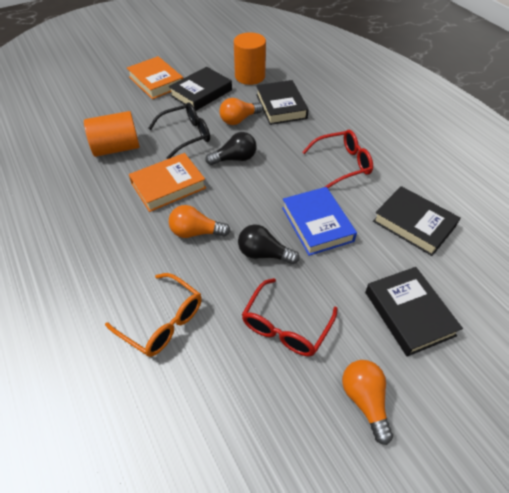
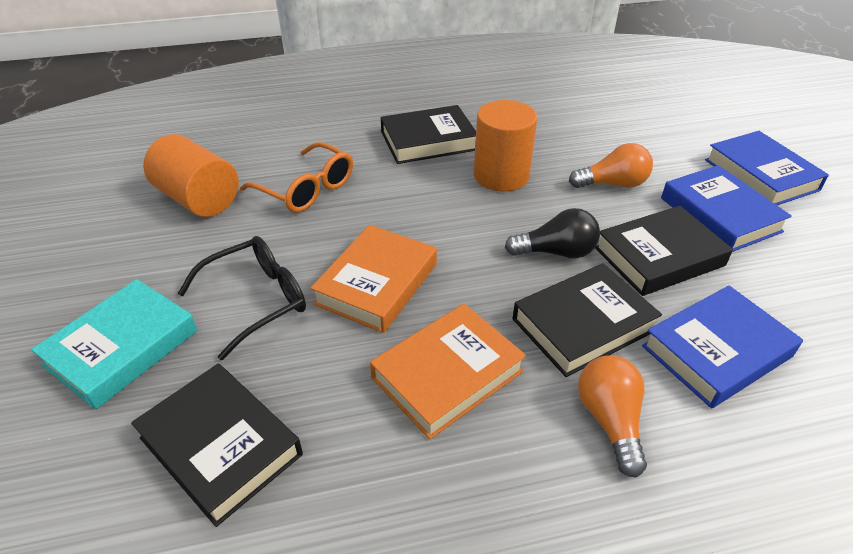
black light bulb: 2 -> 1
blue book: 1 -> 3
orange light bulb: 3 -> 2
red glasses: 2 -> 0
turquoise book: 0 -> 1

